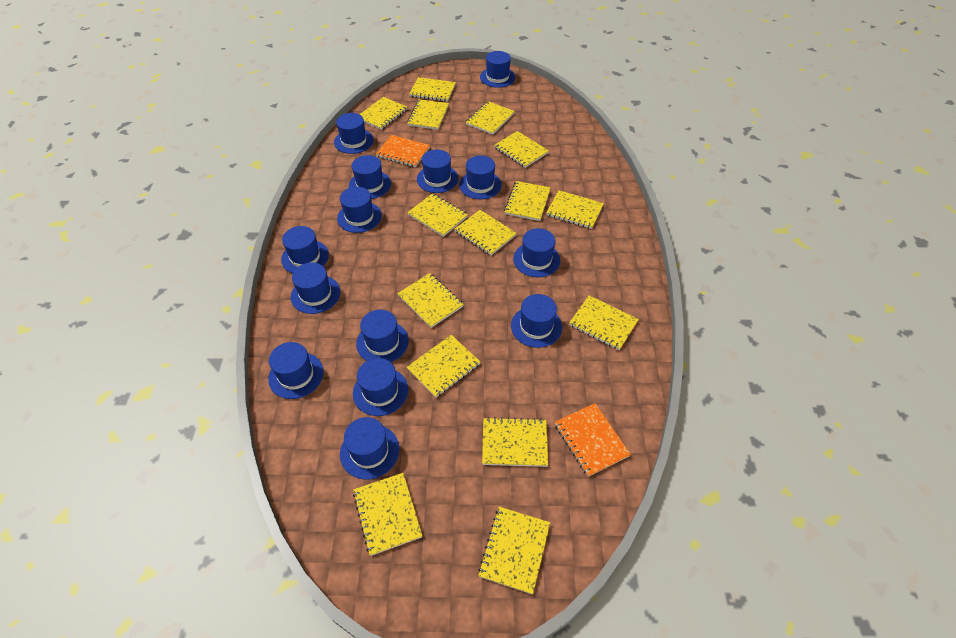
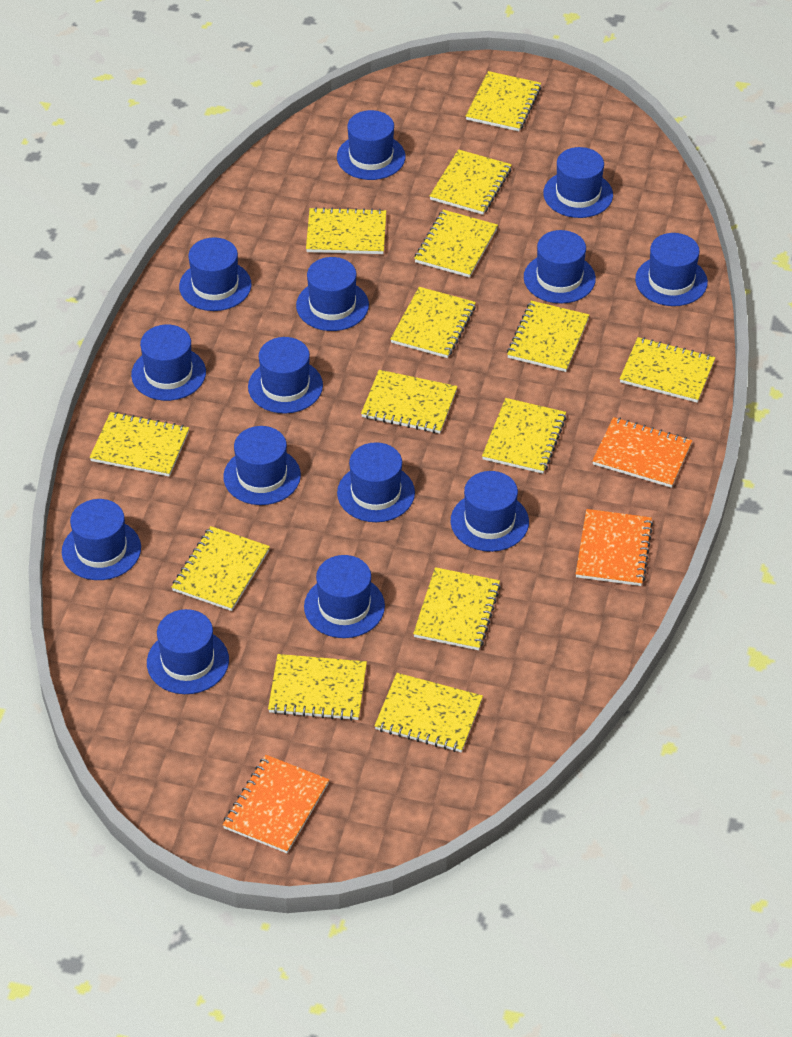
orange notebook: 2 -> 3
yellow notebook: 15 -> 14

